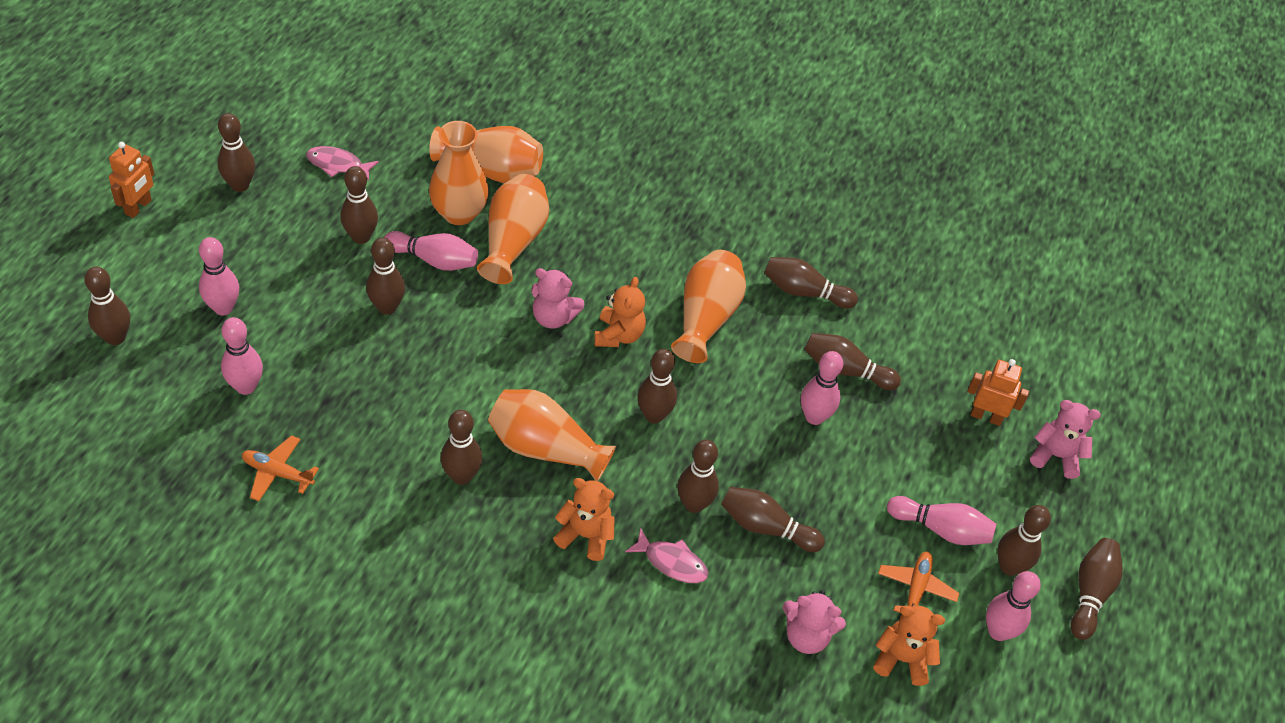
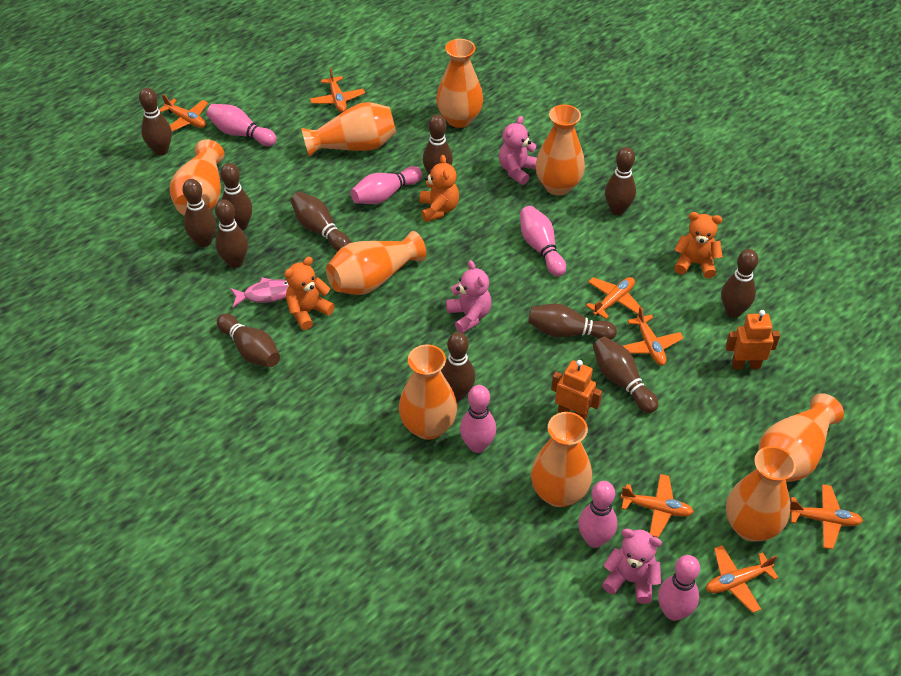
orange plane: 2 -> 7
orange vase: 5 -> 9
pink fish: 2 -> 1

